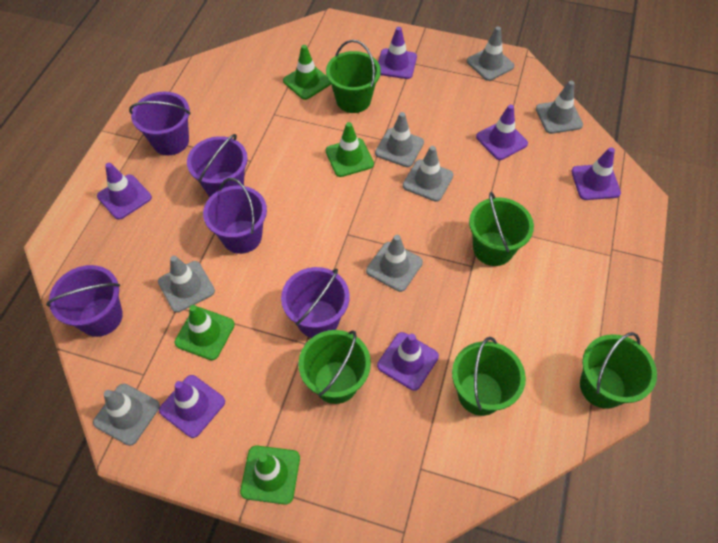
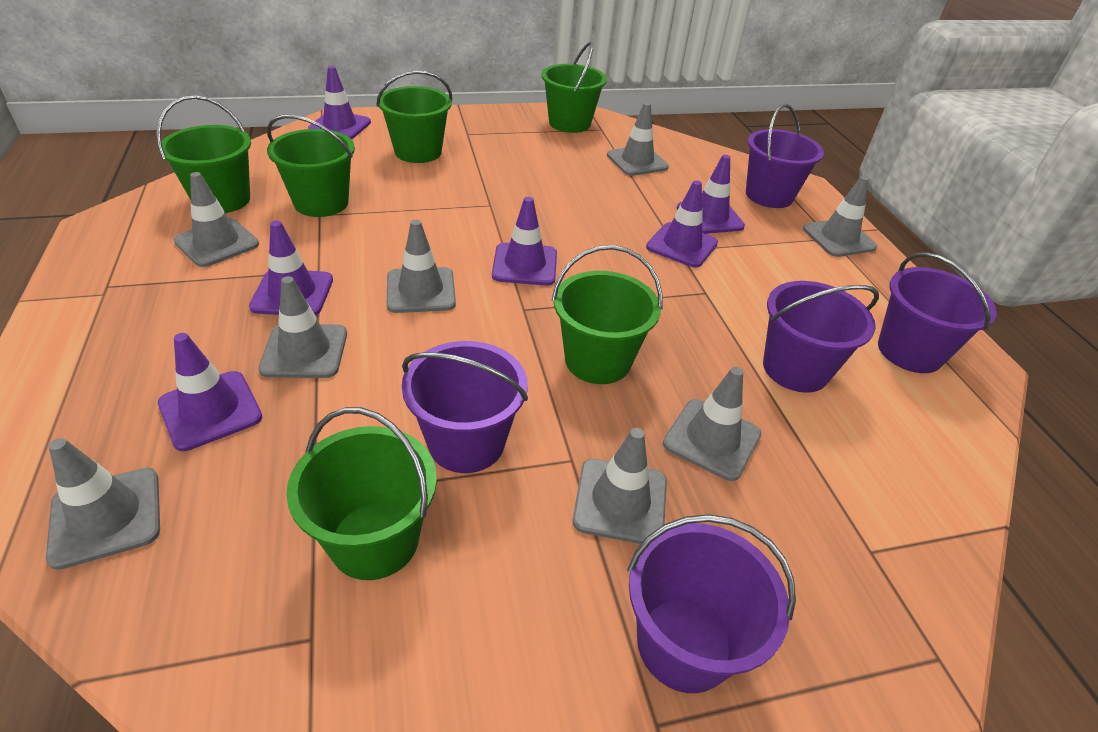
green bucket: 5 -> 6
green traffic cone: 4 -> 0
grey traffic cone: 7 -> 8

